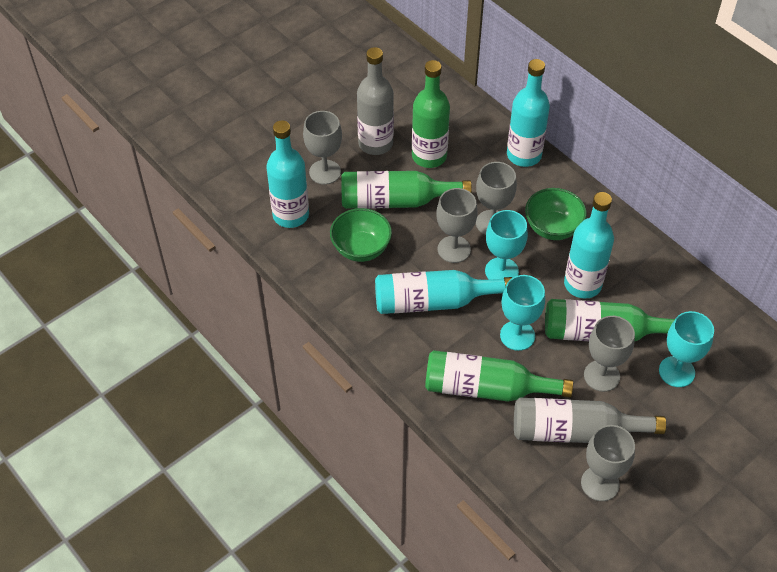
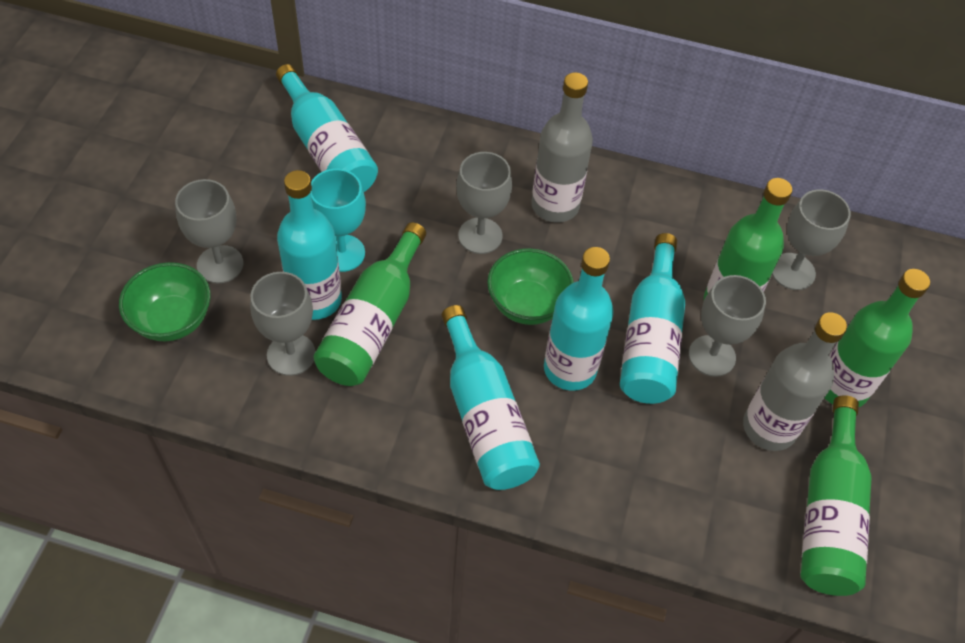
turquoise bottle: 4 -> 5
turquoise goblet: 3 -> 1

